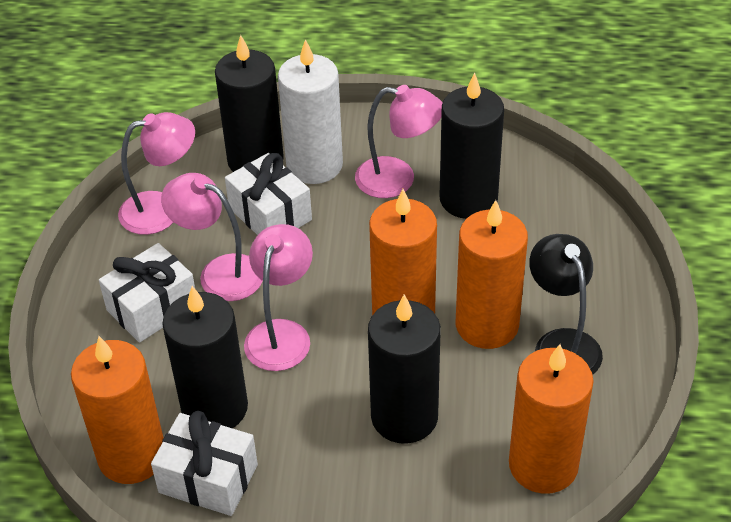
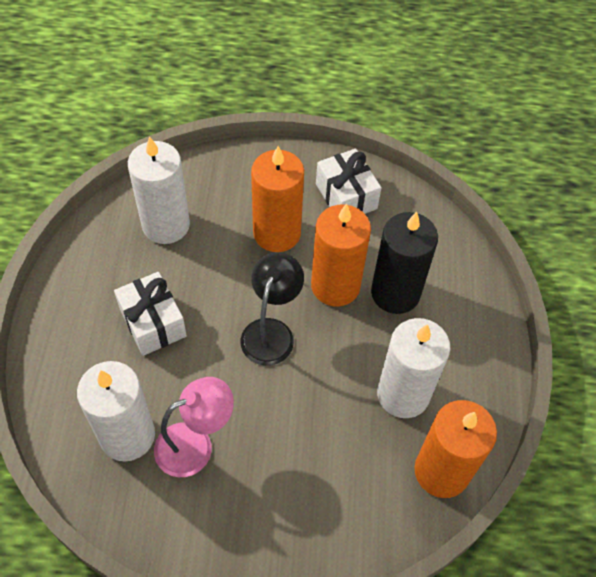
black candle: 4 -> 1
orange candle: 4 -> 3
pink lamp: 4 -> 1
white candle: 1 -> 3
white gift: 3 -> 2

